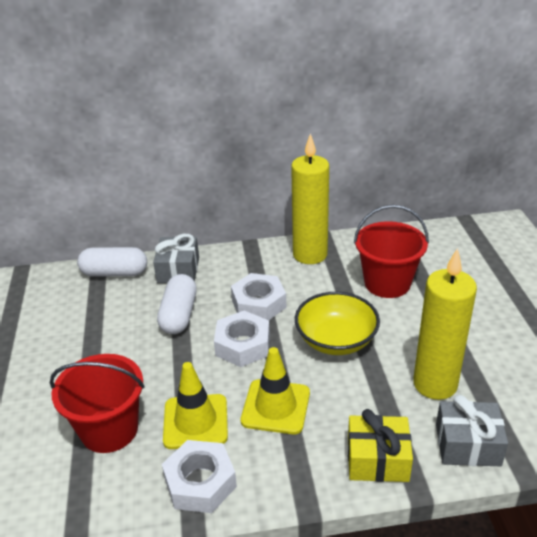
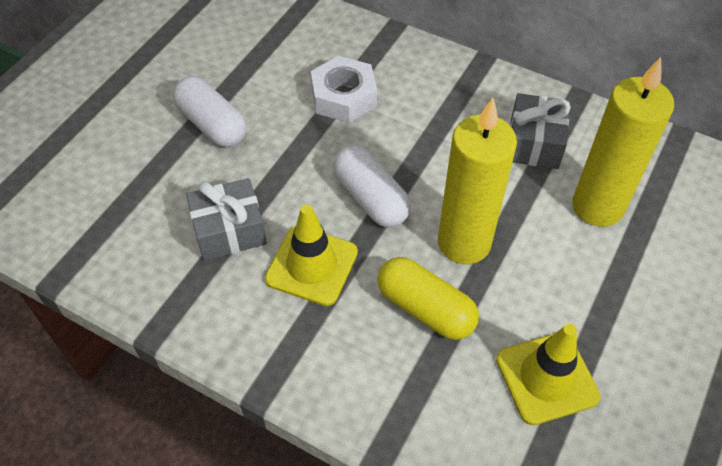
red bucket: 2 -> 0
white nut: 3 -> 1
yellow bowl: 1 -> 0
yellow capsule: 0 -> 1
yellow gift: 1 -> 0

